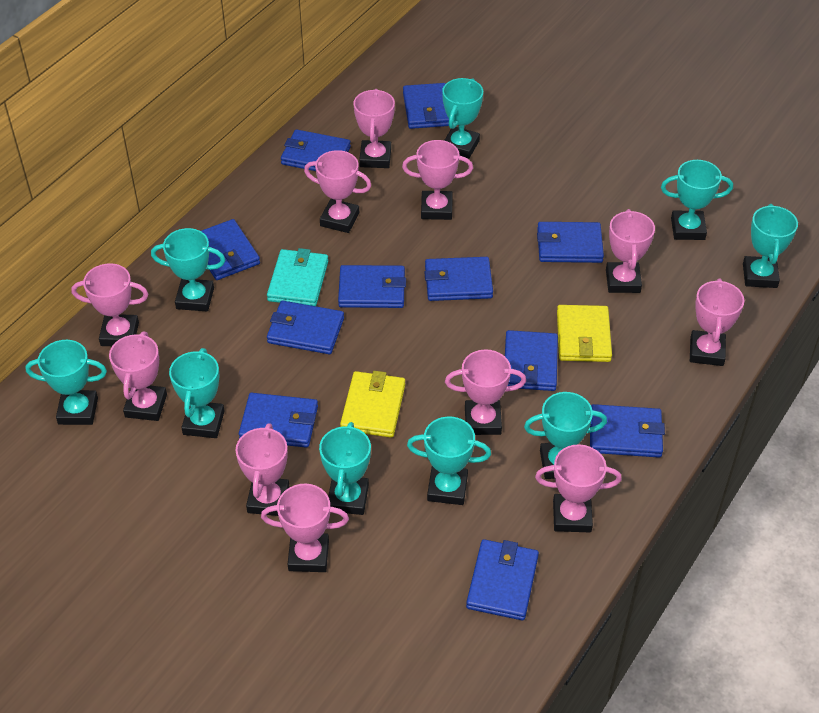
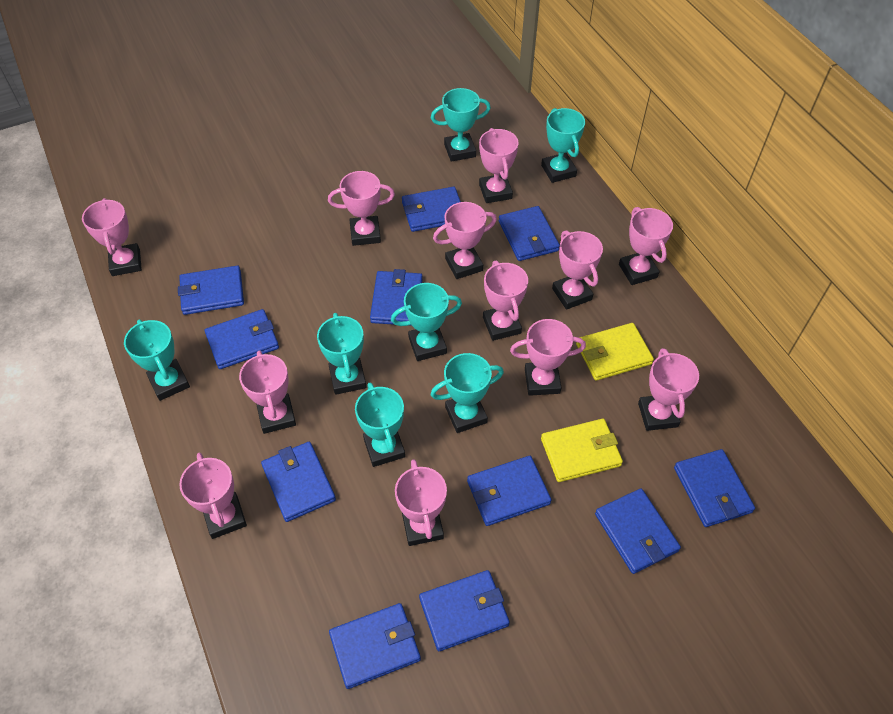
pink trophy: 11 -> 12
turquoise trophy: 9 -> 7
turquoise wallet: 1 -> 0

